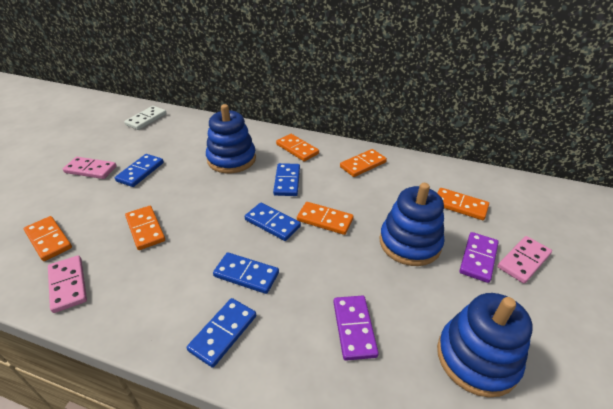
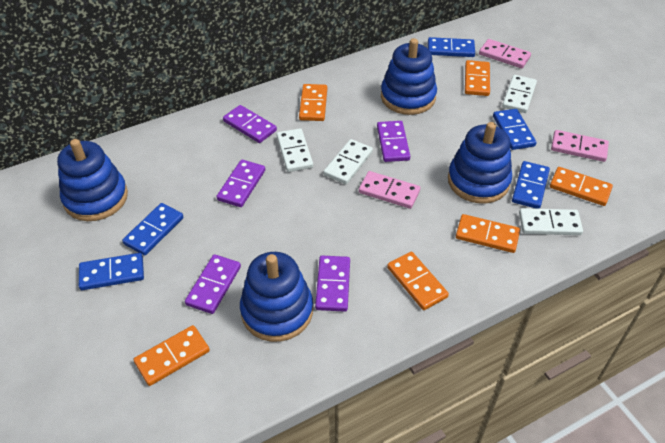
blue stacking toy: 3 -> 4
purple domino: 2 -> 5
white domino: 1 -> 4

